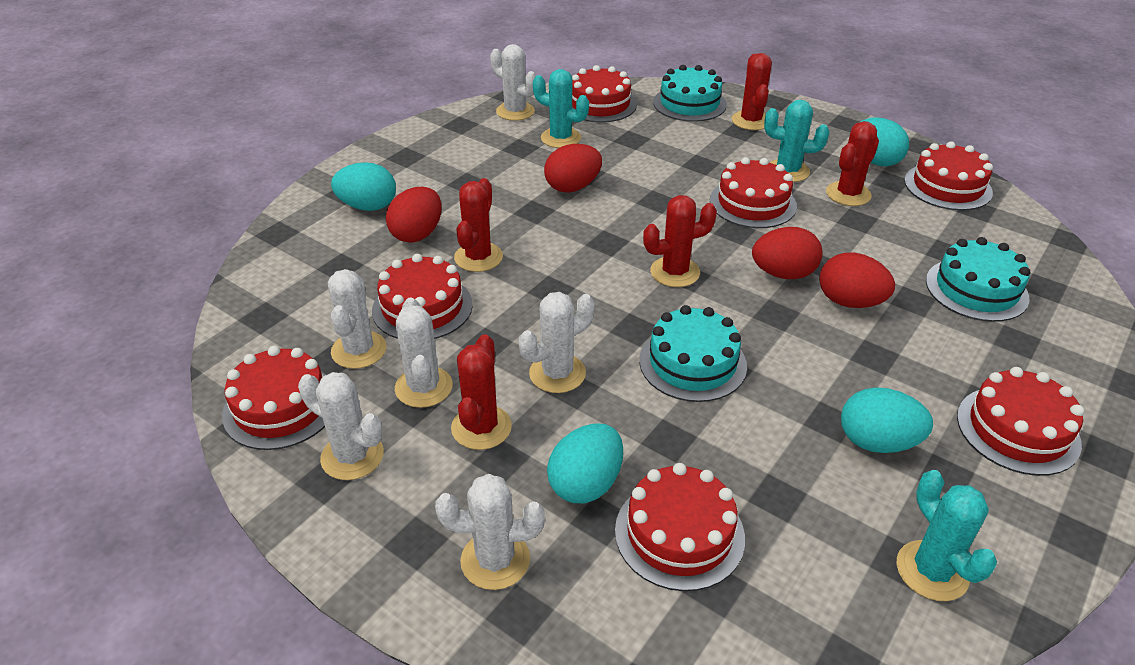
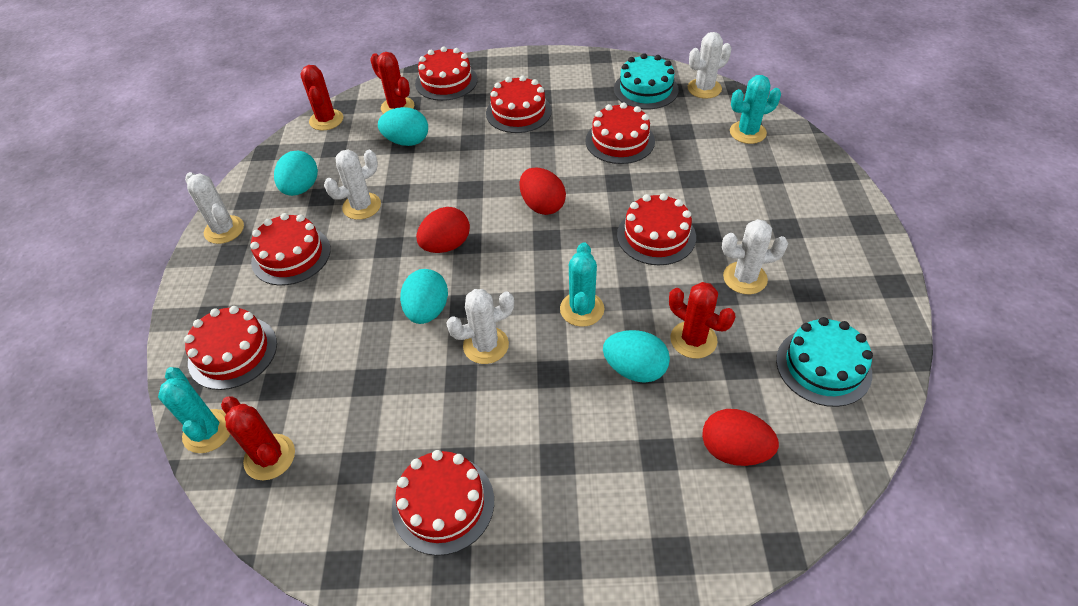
red cactus: 5 -> 4
red egg: 4 -> 3
turquoise cake: 3 -> 2
white cactus: 6 -> 5

